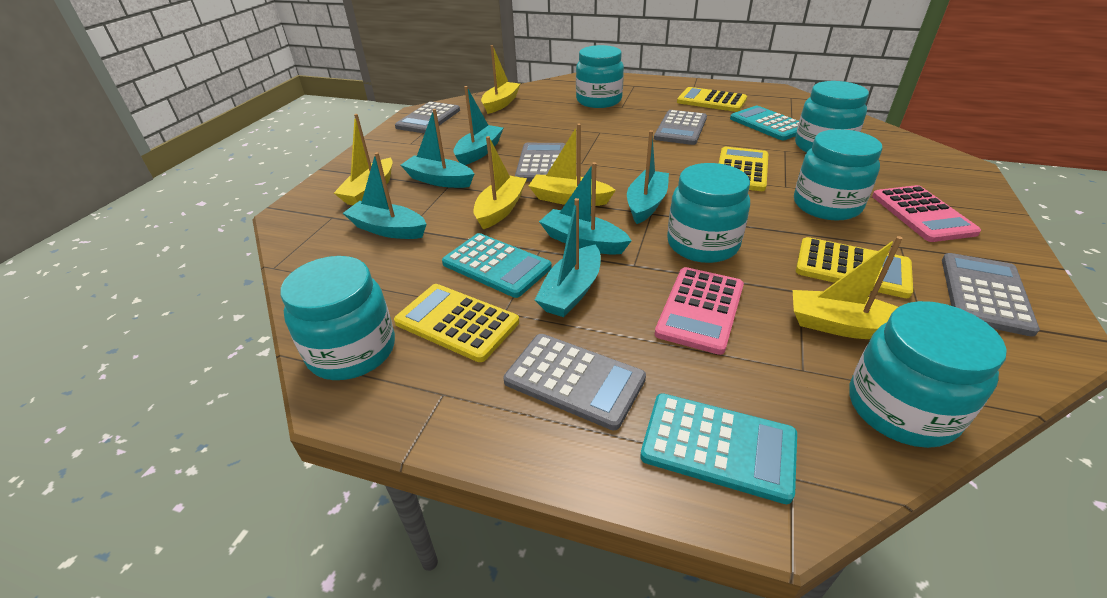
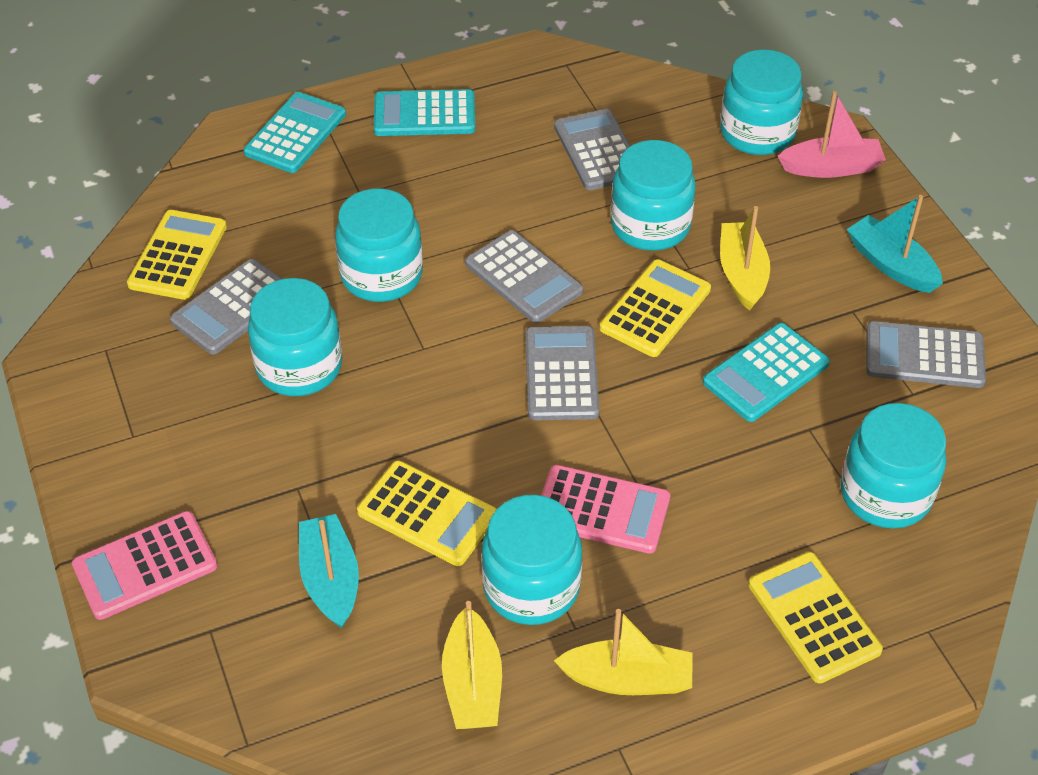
pink boat: 0 -> 1
turquoise boat: 6 -> 2
yellow boat: 5 -> 3

